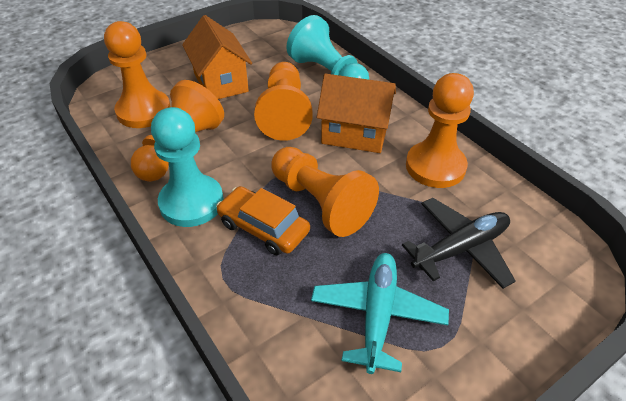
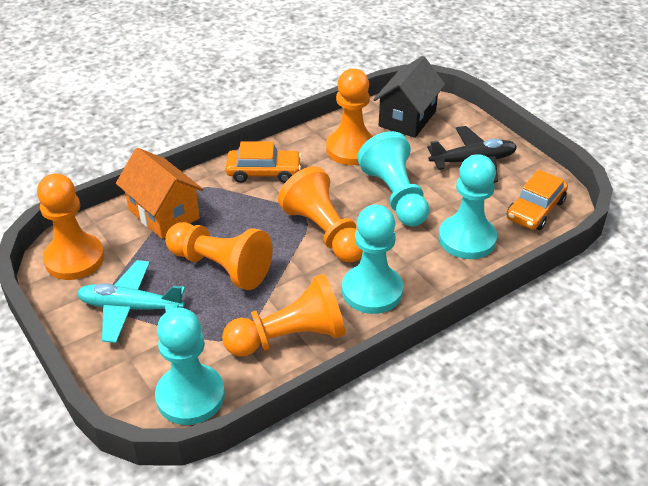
black house: 0 -> 1
orange car: 1 -> 2
orange house: 2 -> 1
turquoise pawn: 2 -> 4

